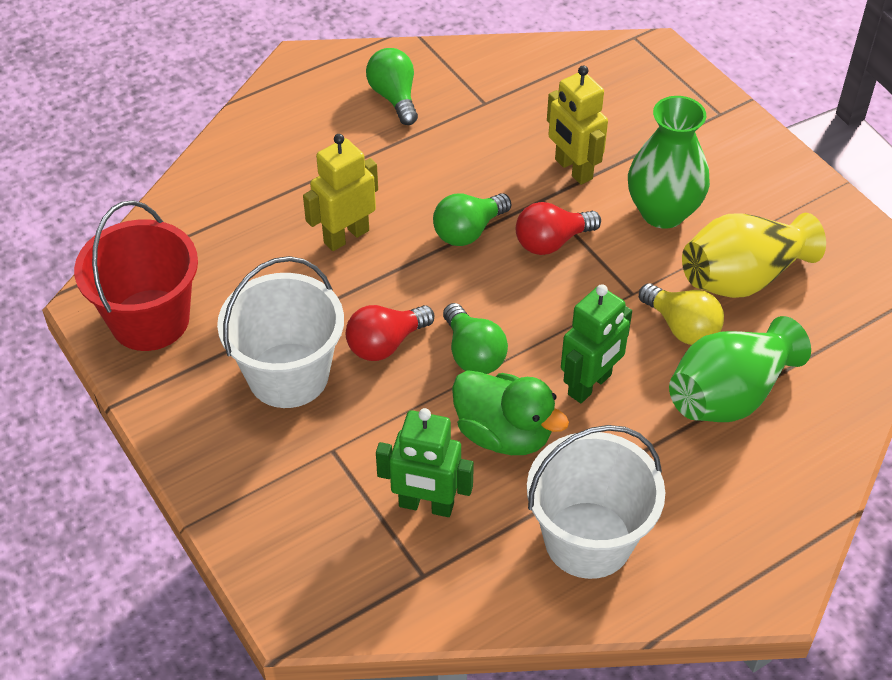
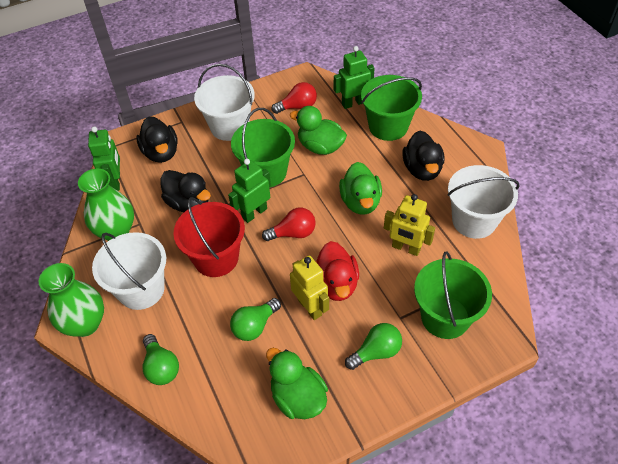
black duck: 0 -> 3
green bucket: 0 -> 3
green duck: 1 -> 3
green robot: 2 -> 3
red duck: 0 -> 1
white bucket: 2 -> 3
yellow light bulb: 1 -> 0
yellow vase: 1 -> 0

